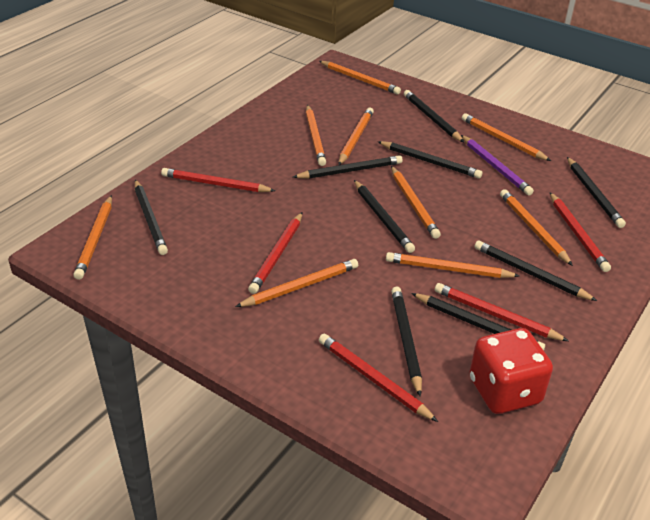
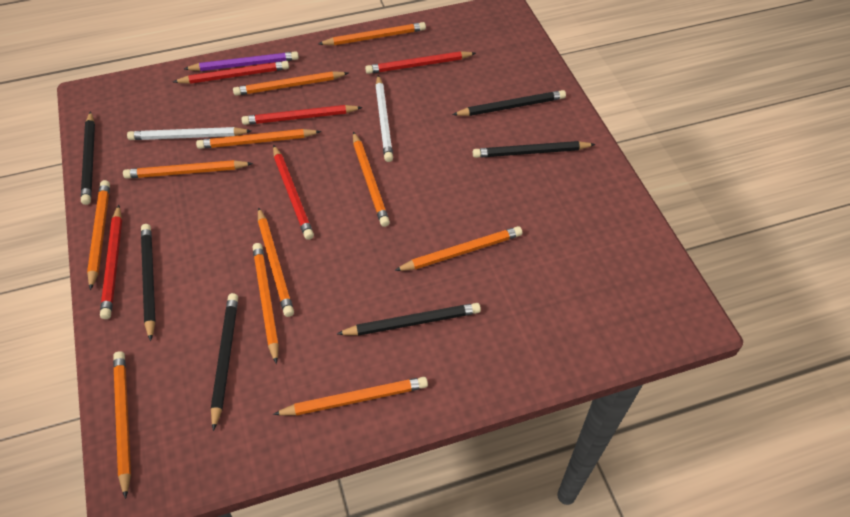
black pencil: 9 -> 6
orange pencil: 9 -> 11
red dice: 1 -> 0
white pencil: 0 -> 2

